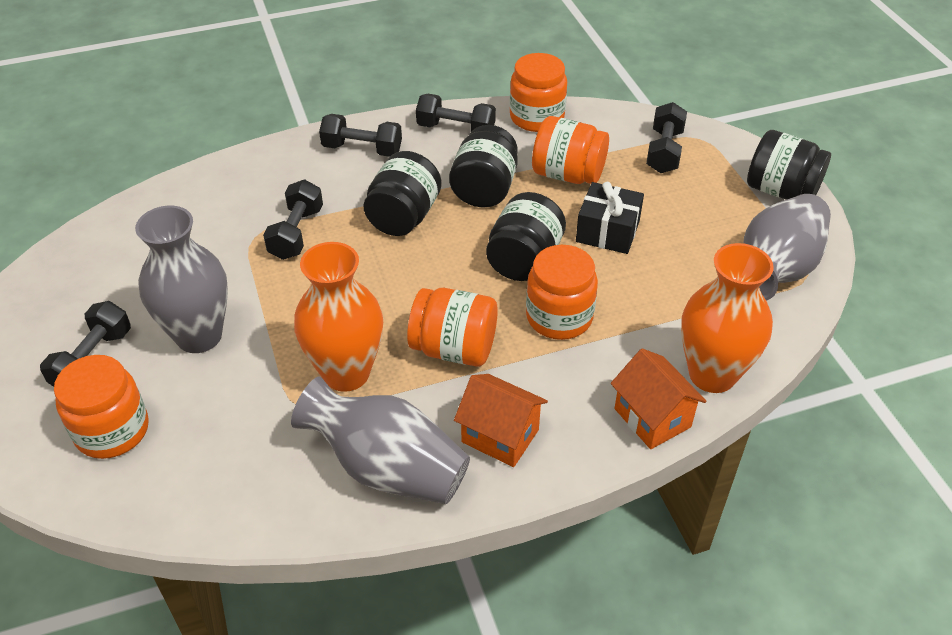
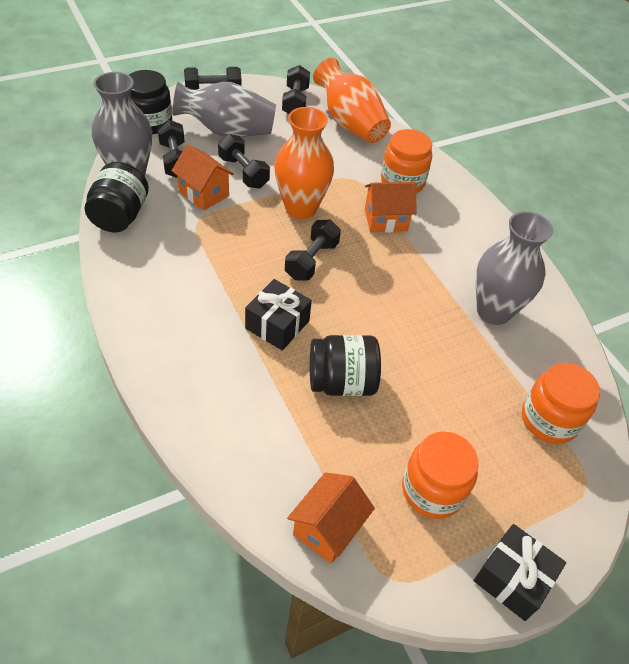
black gift: 1 -> 2
black jar: 4 -> 3
orange house: 2 -> 3
orange jar: 5 -> 3

